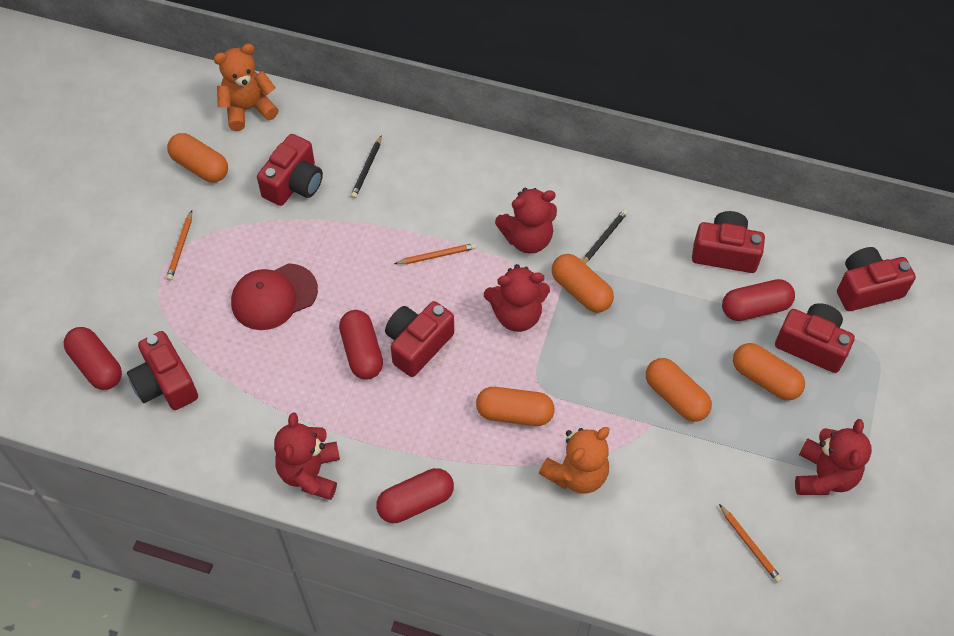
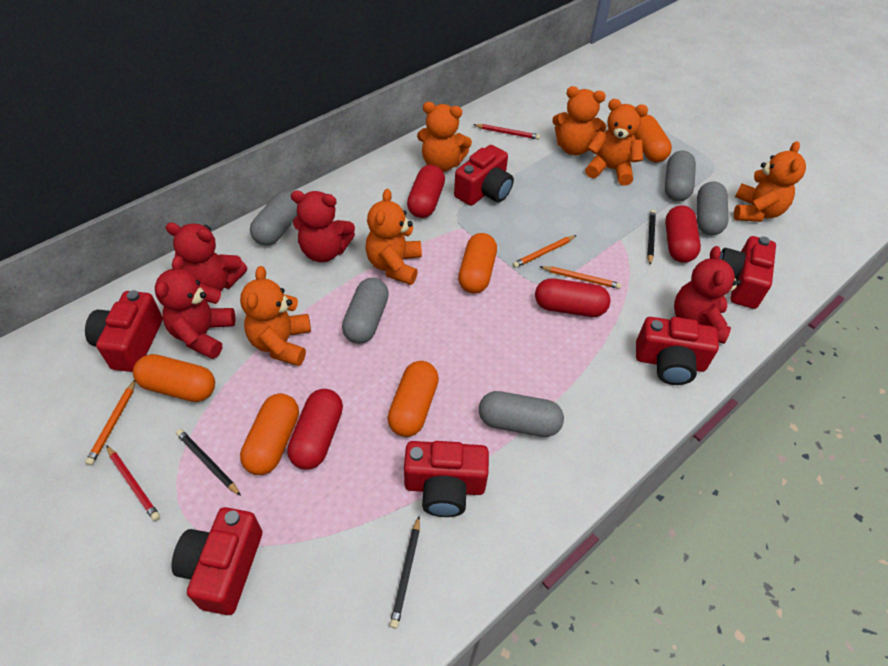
black pencil: 2 -> 3
grey capsule: 0 -> 5
orange teddy bear: 2 -> 6
red cap: 1 -> 0
red pencil: 0 -> 2

